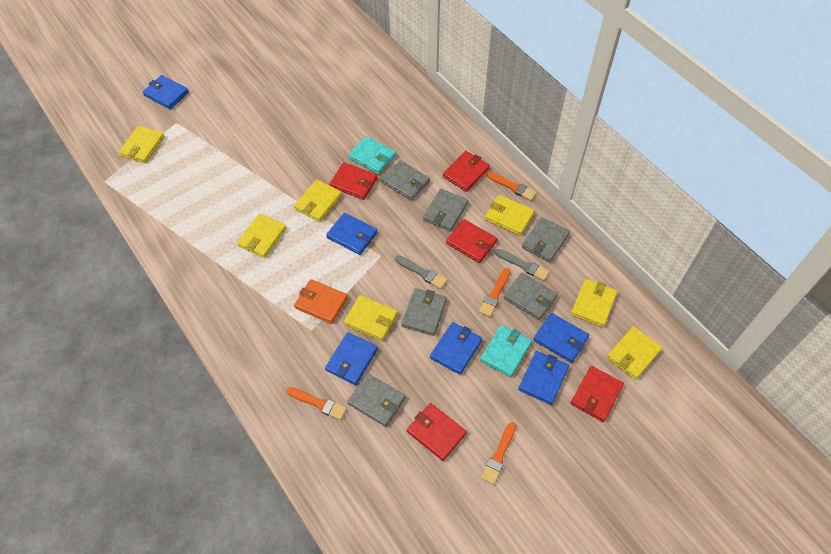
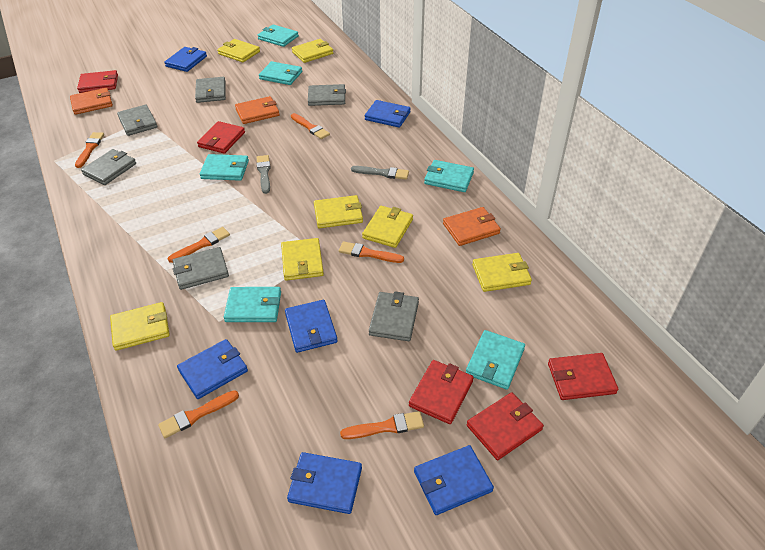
orange brush: 4 -> 6
orange wallet: 1 -> 3
turquoise wallet: 2 -> 6

